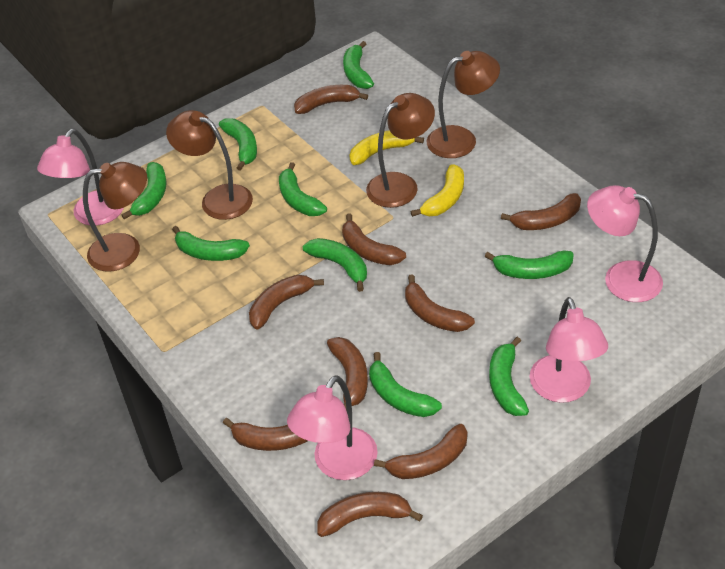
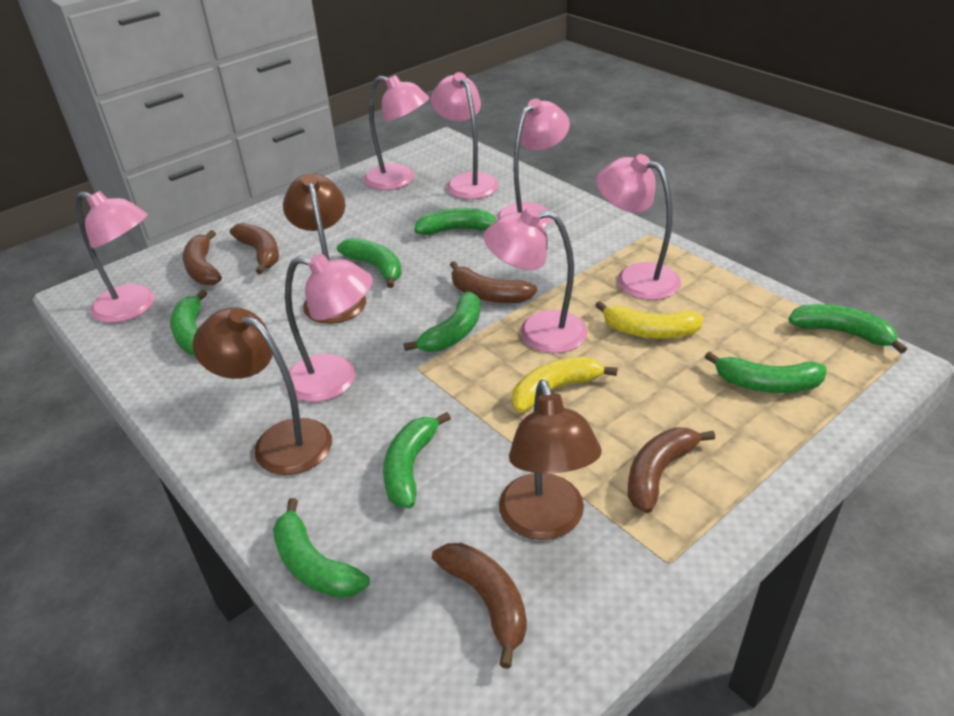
brown banana: 9 -> 5
brown lamp: 4 -> 3
green banana: 9 -> 8
pink lamp: 4 -> 7

